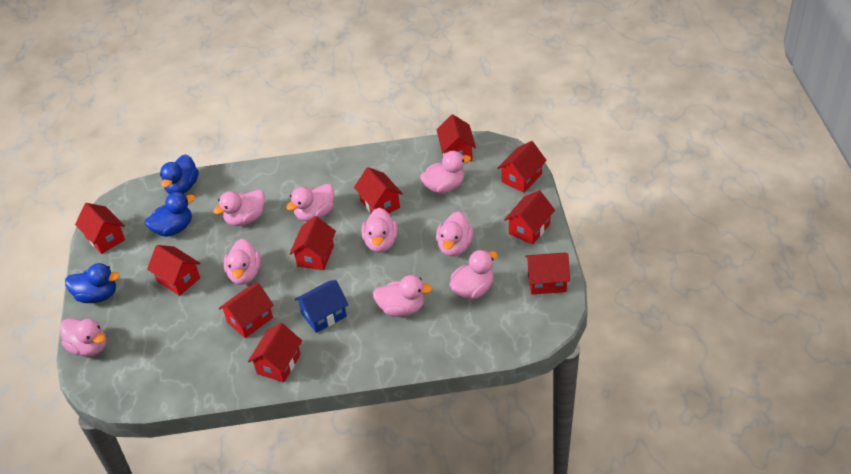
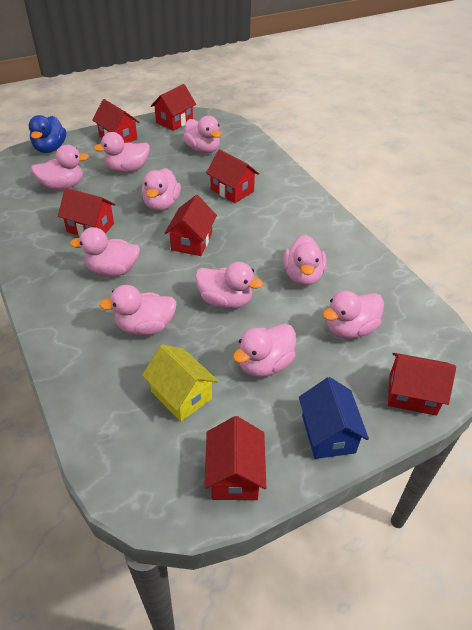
blue duck: 3 -> 1
pink duck: 9 -> 10
red house: 10 -> 7
yellow house: 0 -> 1

